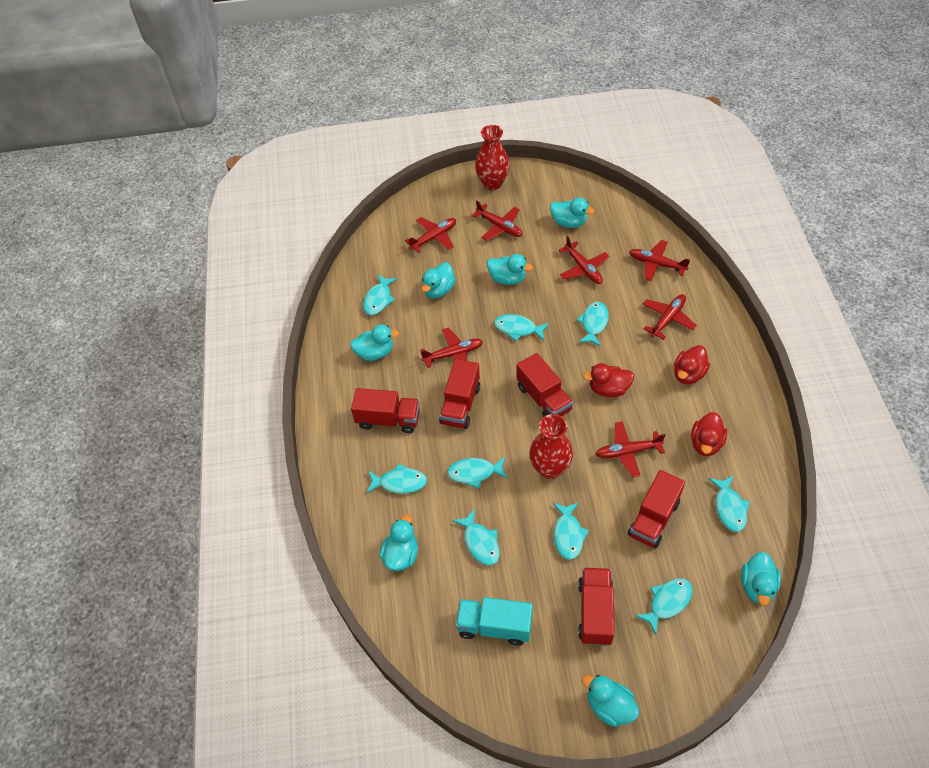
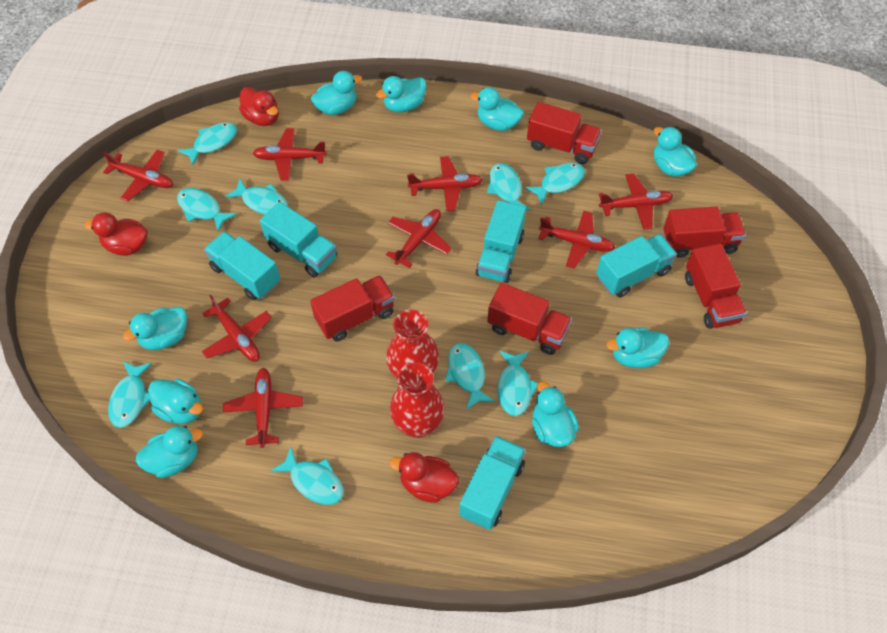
red plane: 7 -> 8
turquoise duck: 7 -> 9
turquoise truck: 1 -> 5

